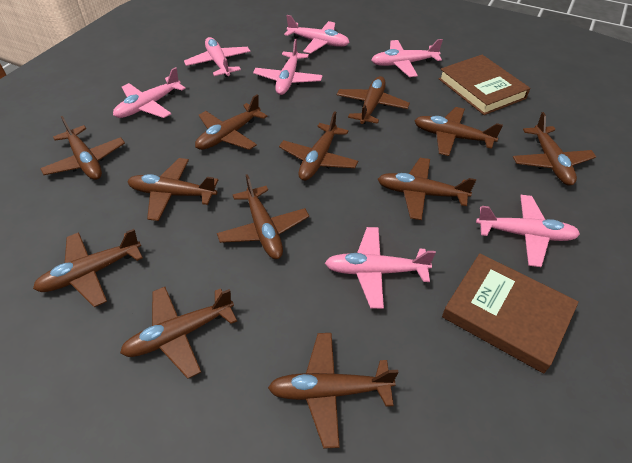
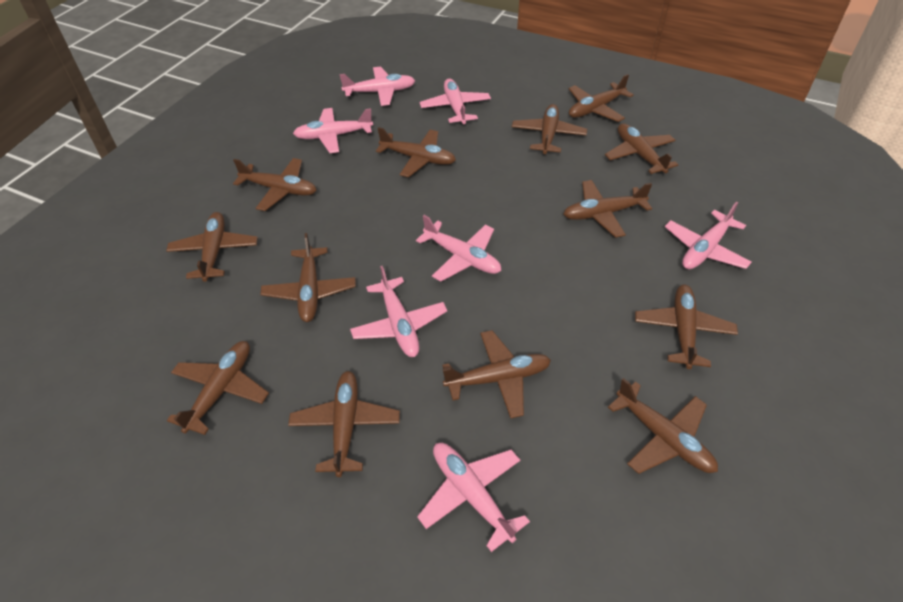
brown book: 2 -> 0
brown plane: 12 -> 13

